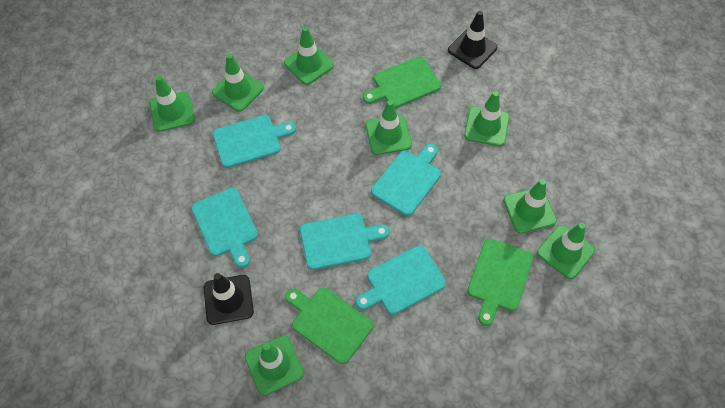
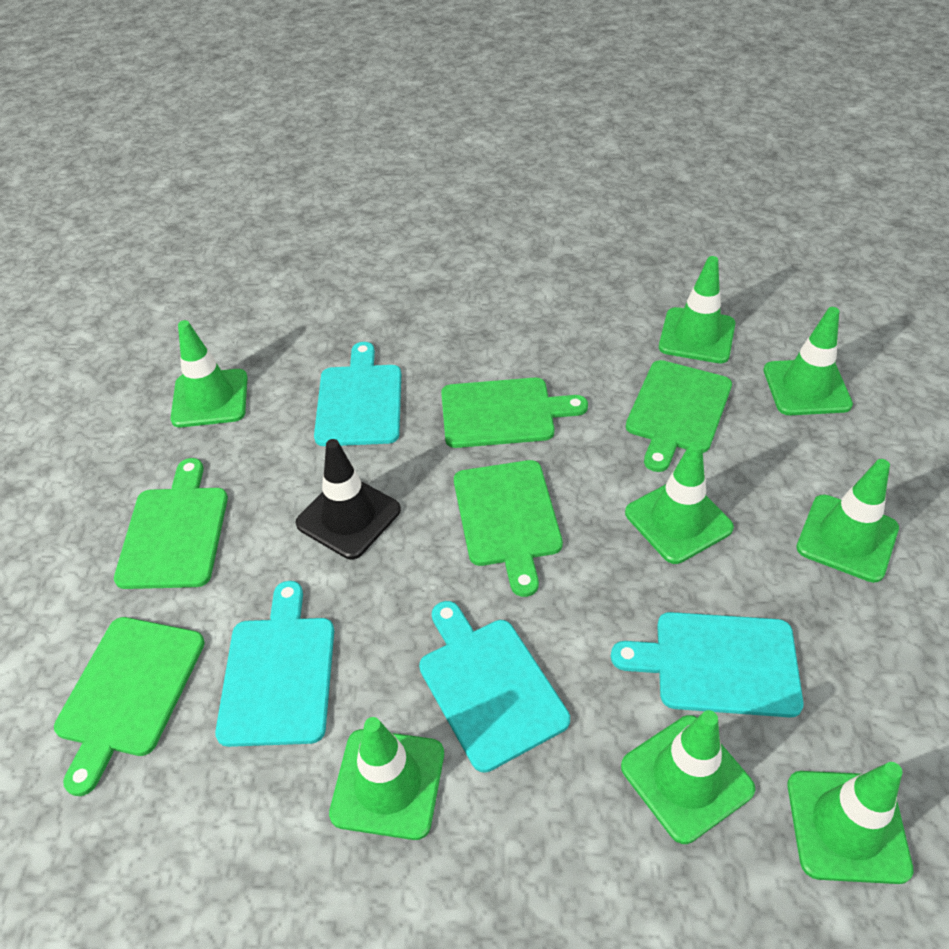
black traffic cone: 2 -> 1
green cutting board: 3 -> 5
turquoise cutting board: 5 -> 4

